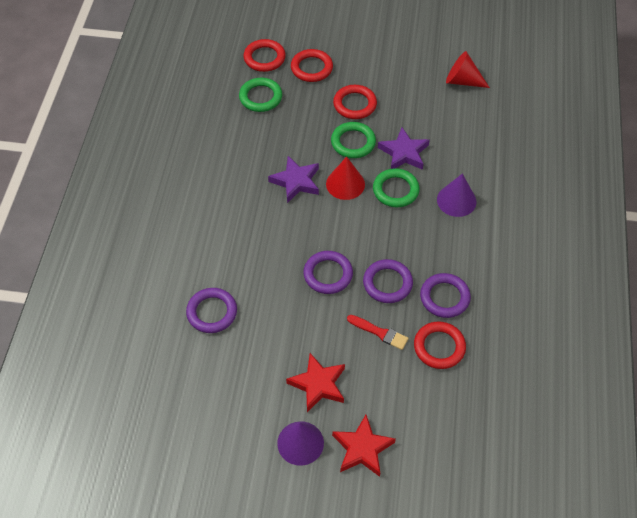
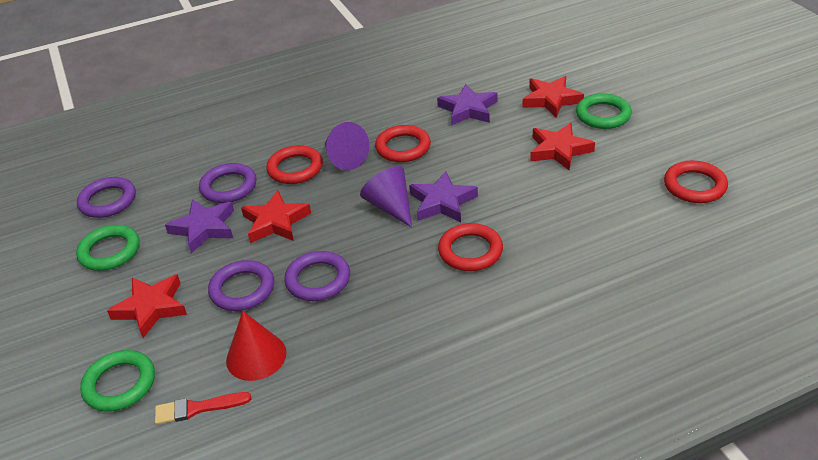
purple star: 2 -> 3
red cone: 2 -> 1
red star: 2 -> 4

